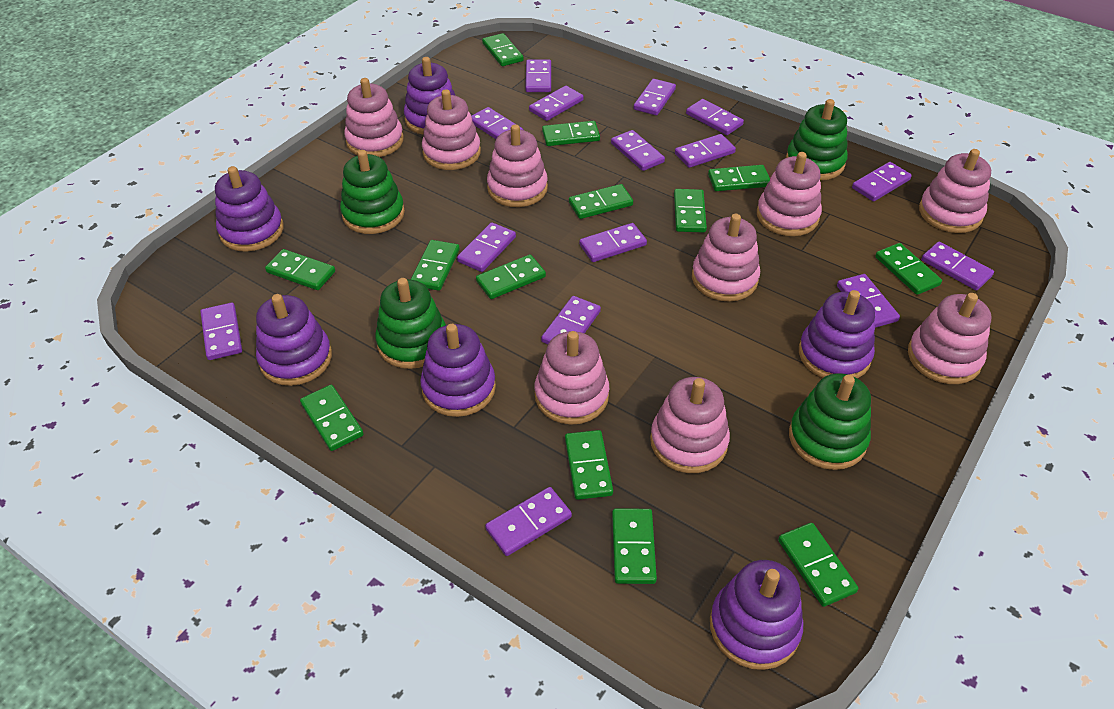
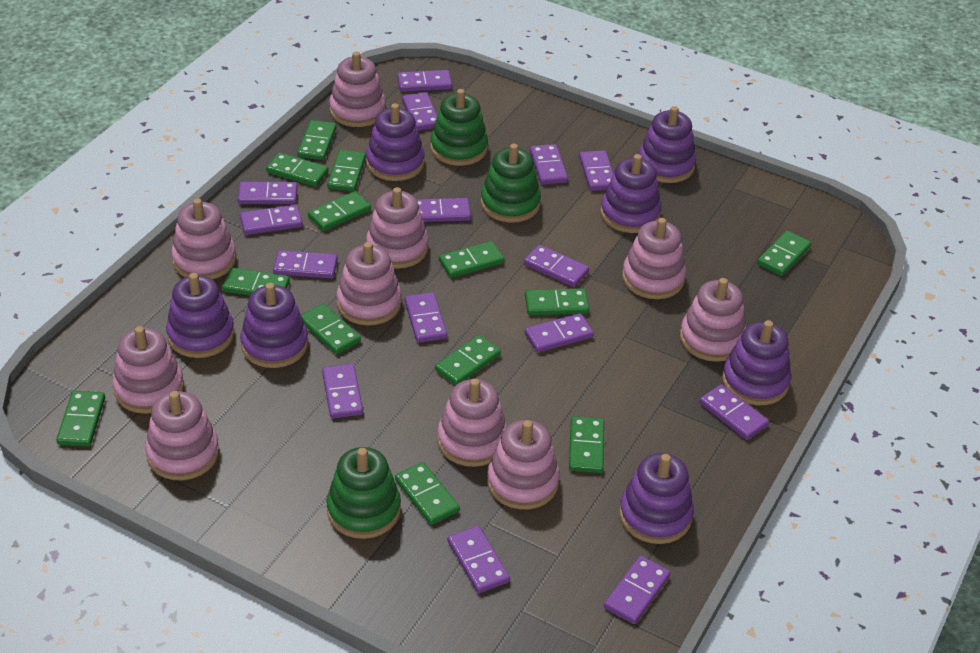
green stacking toy: 4 -> 3
pink stacking toy: 9 -> 10
purple stacking toy: 6 -> 7

